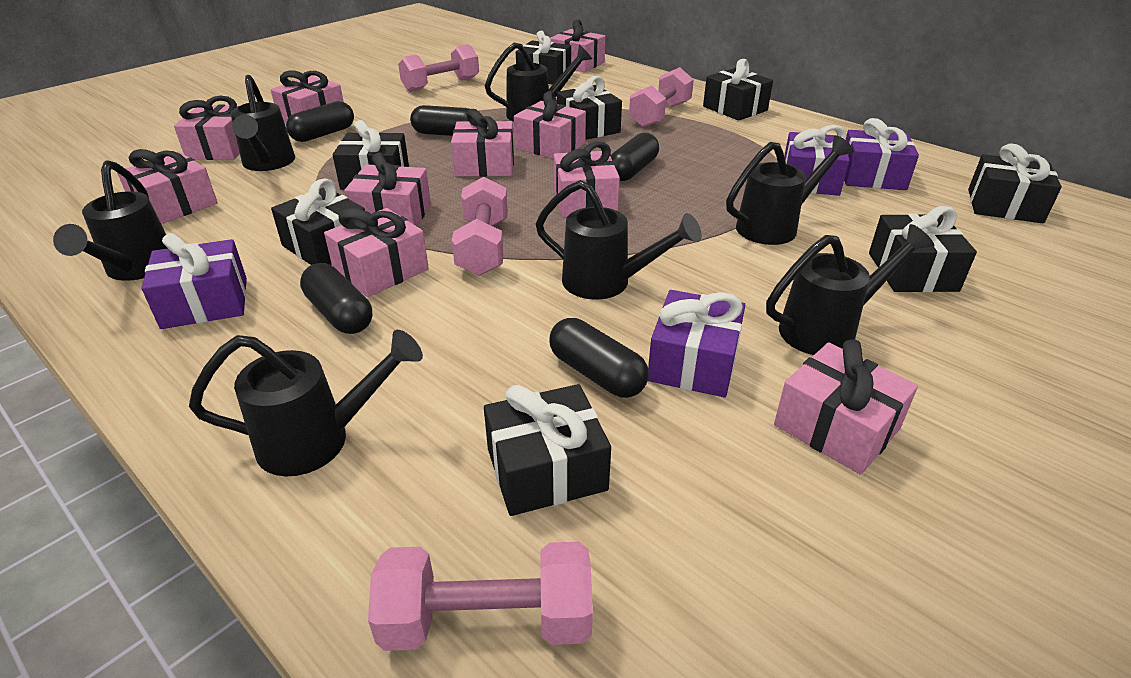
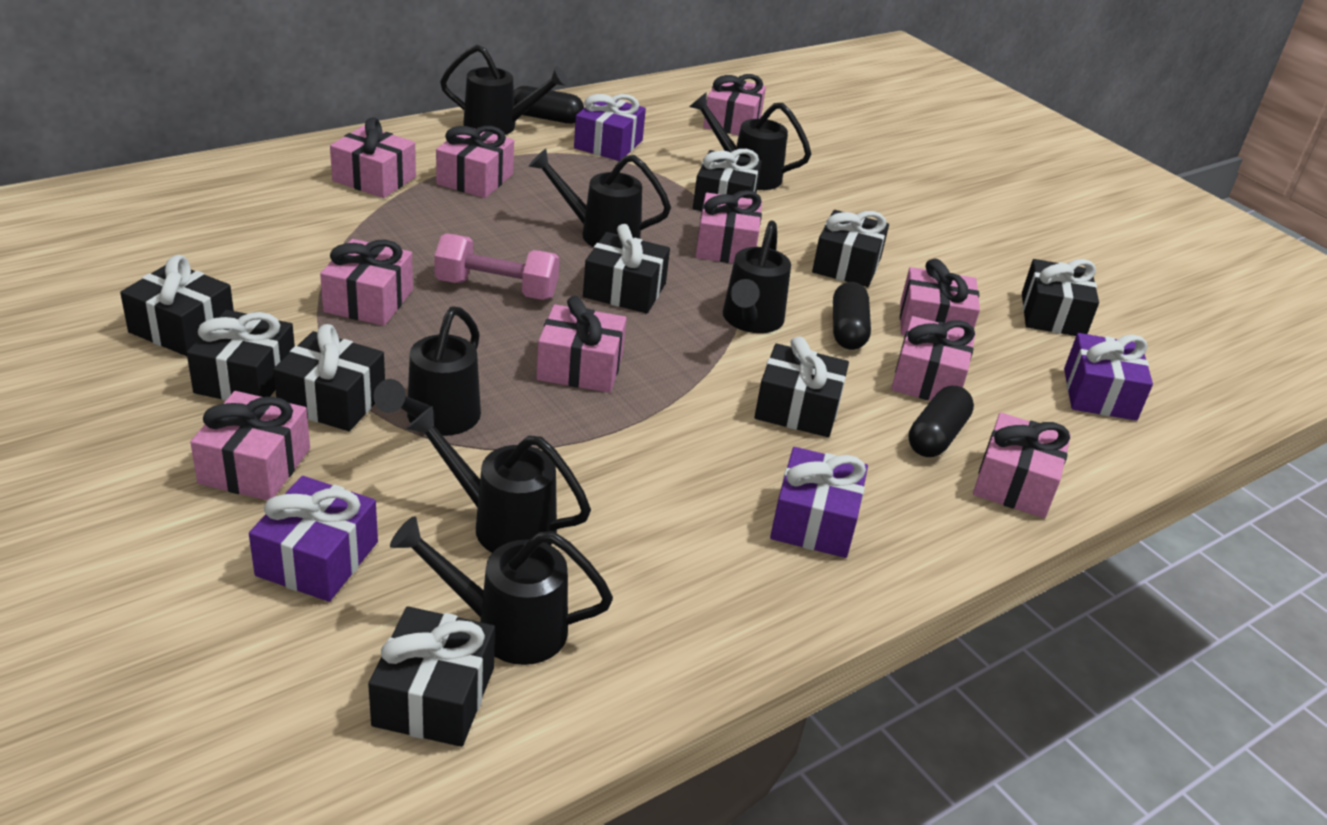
black capsule: 5 -> 3
black gift: 8 -> 9
pink dumbbell: 4 -> 1

